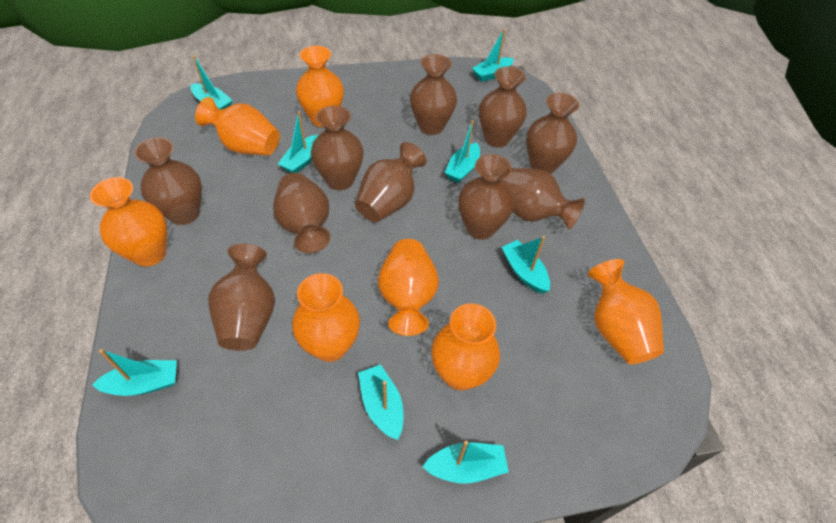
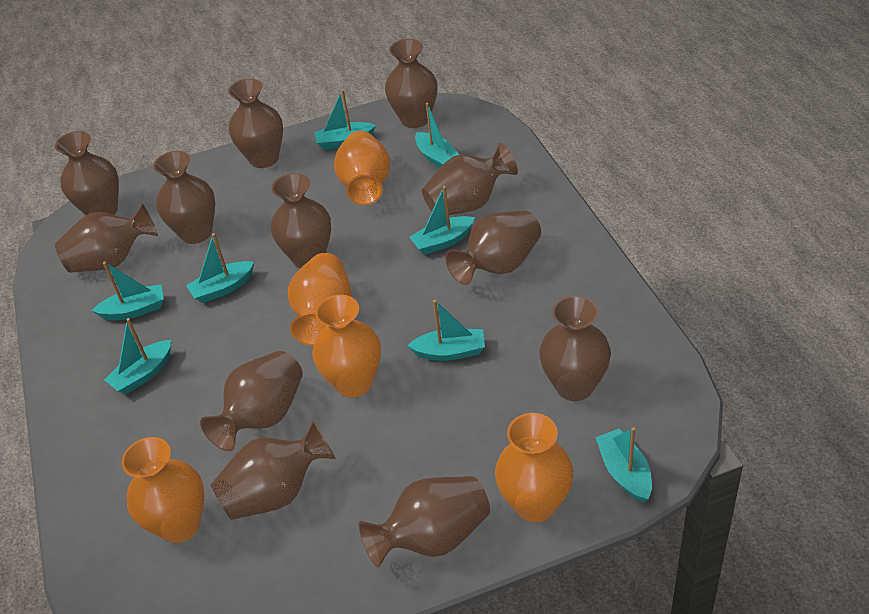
brown vase: 10 -> 12
orange vase: 7 -> 5

